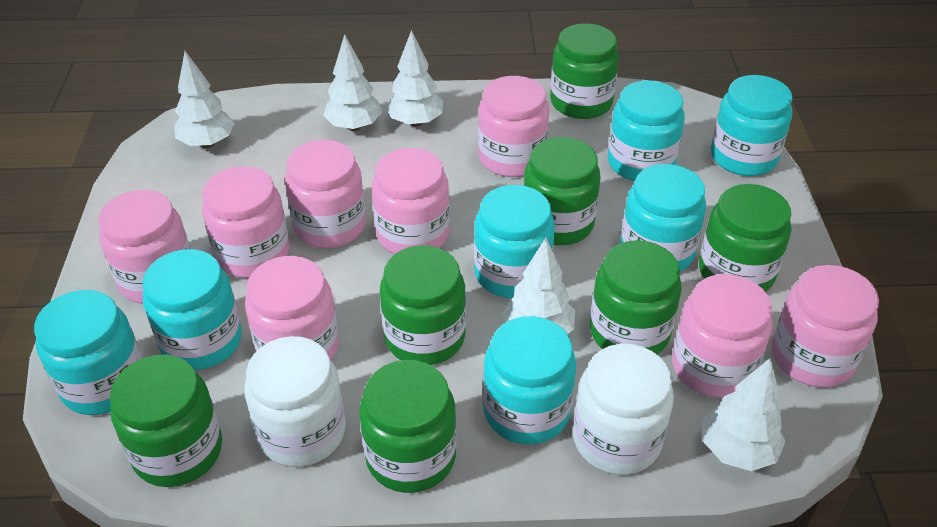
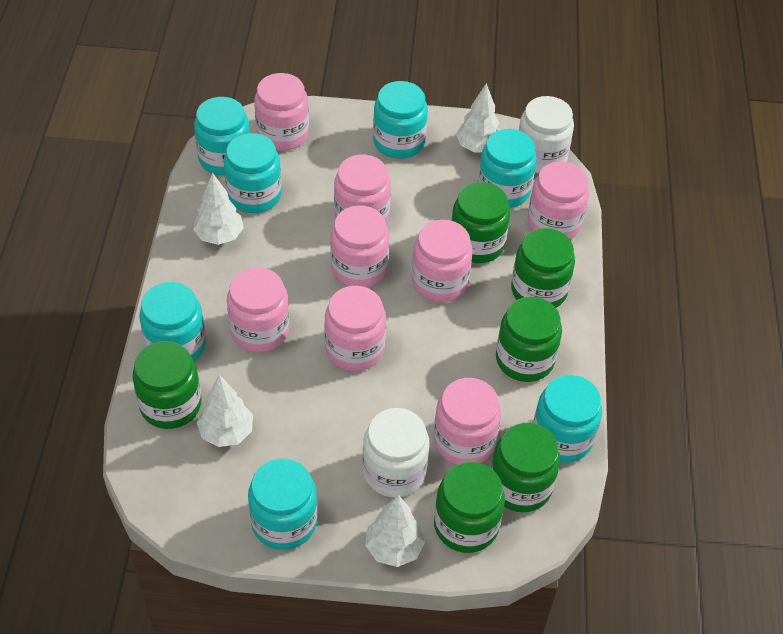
green jar: 7 -> 6
white tree: 5 -> 4

